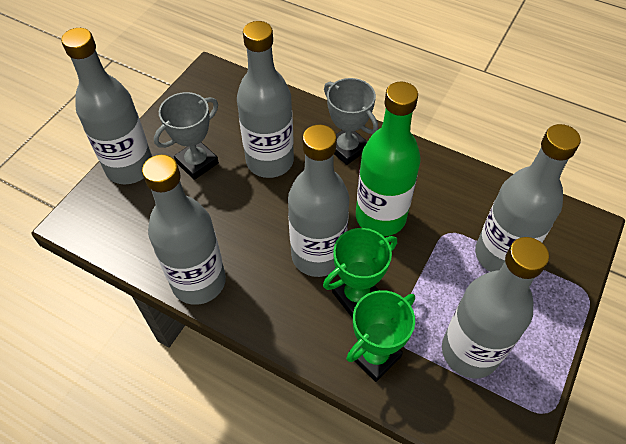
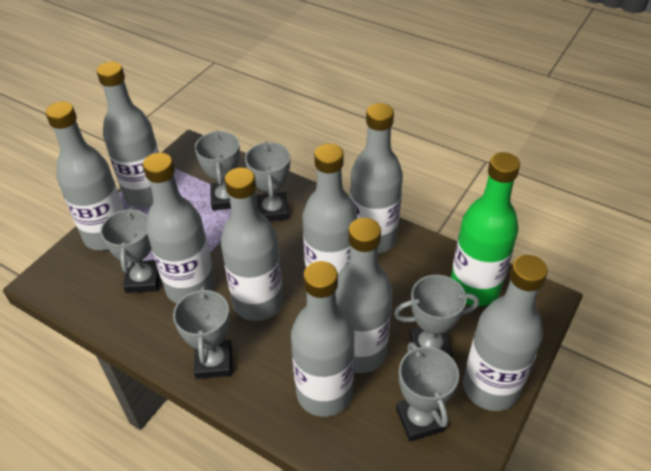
green trophy: 2 -> 0
grey bottle: 6 -> 9
grey trophy: 2 -> 6

